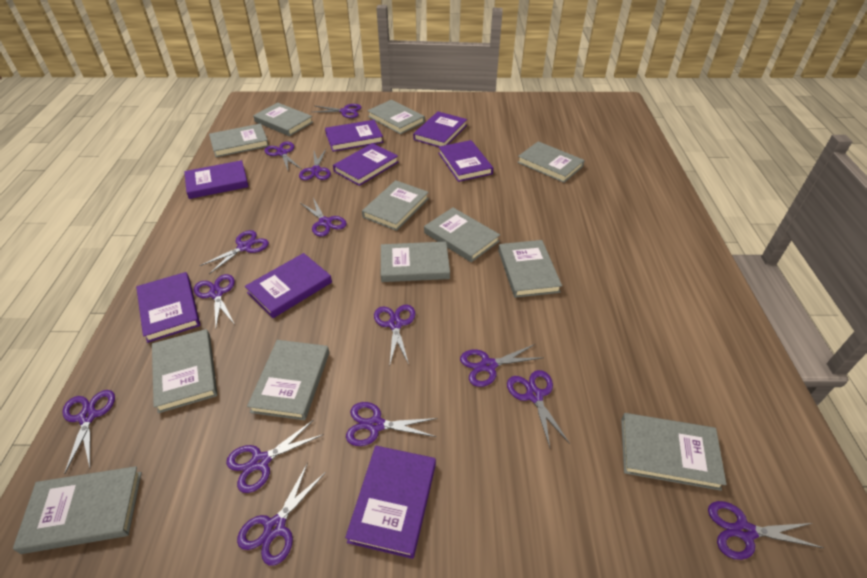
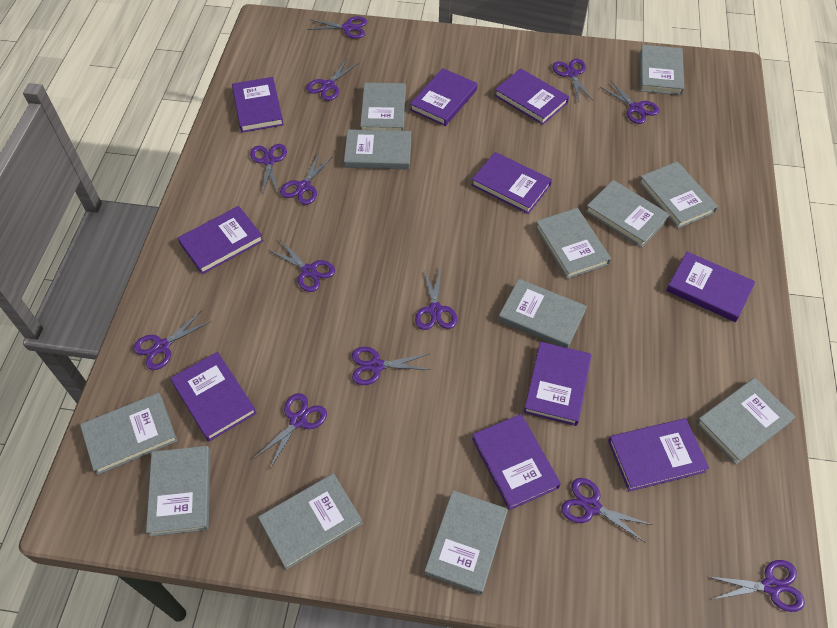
purple book: 8 -> 10
purple scissors: 14 -> 13

